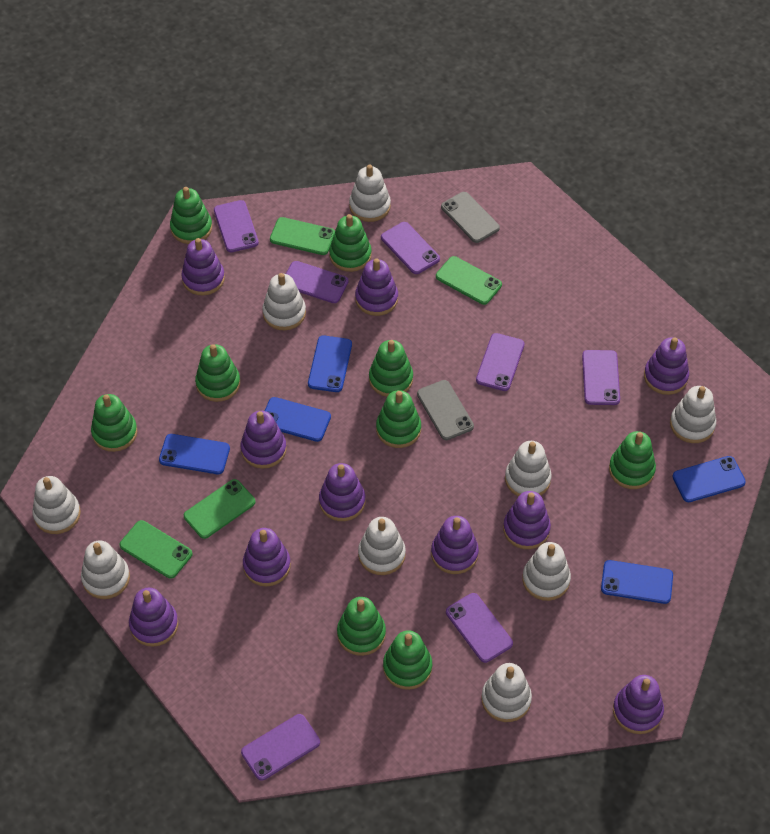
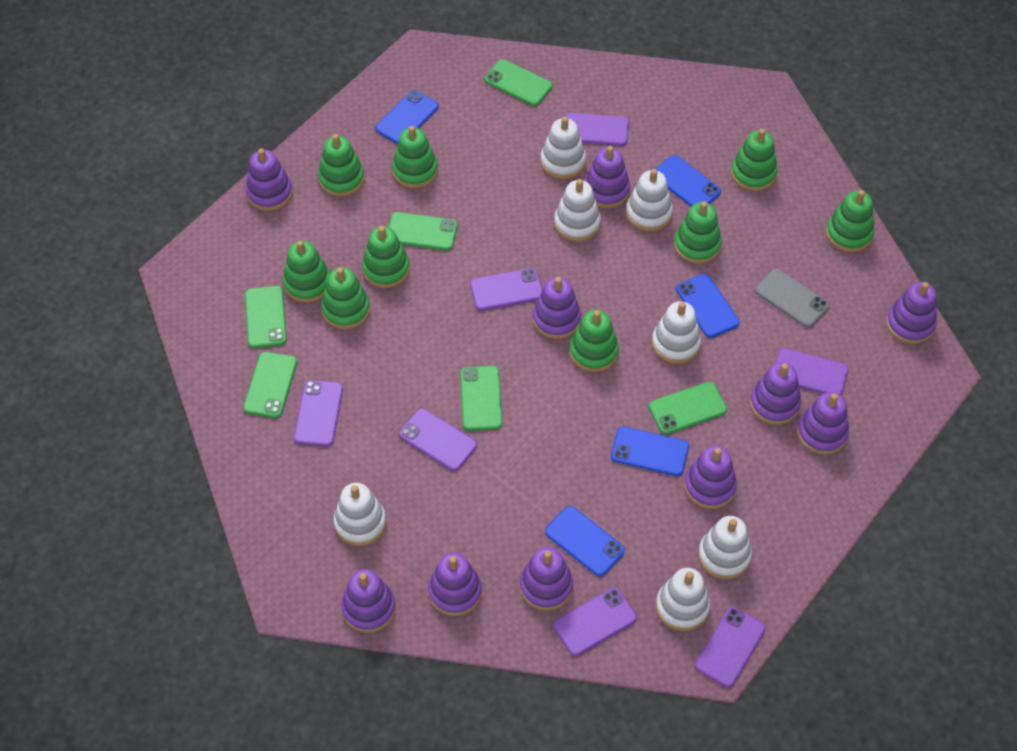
green phone: 4 -> 6
grey phone: 2 -> 1
white stacking toy: 9 -> 7

